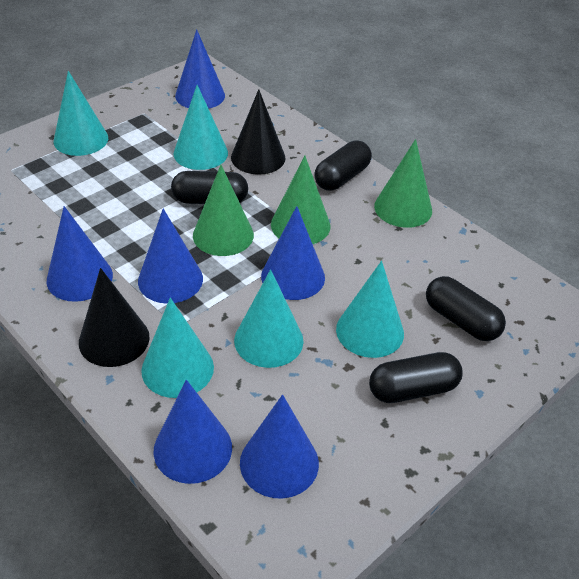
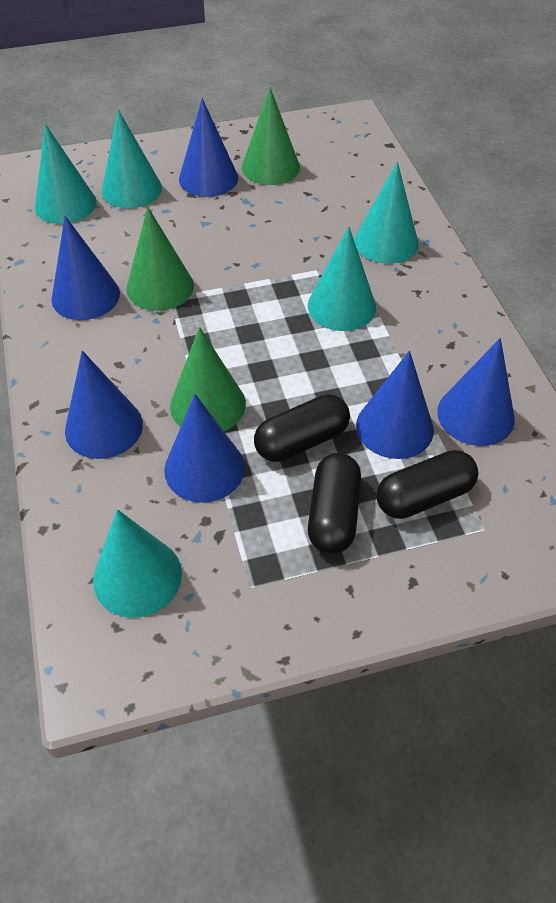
black capsule: 4 -> 3
black cone: 2 -> 0

